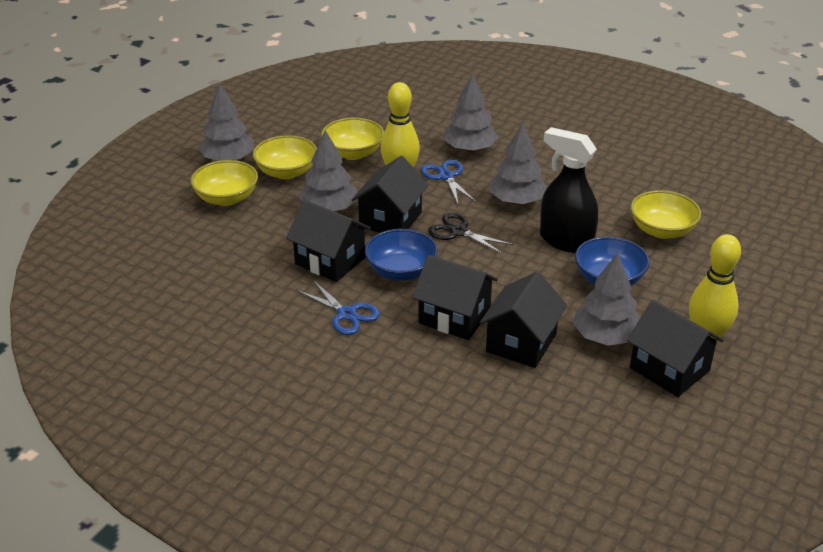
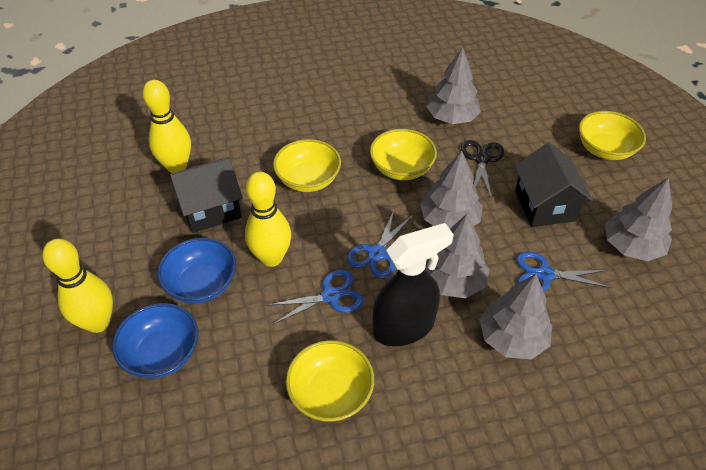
black house: 5 -> 2
blue scissors: 2 -> 3
yellow bowling pin: 2 -> 3

